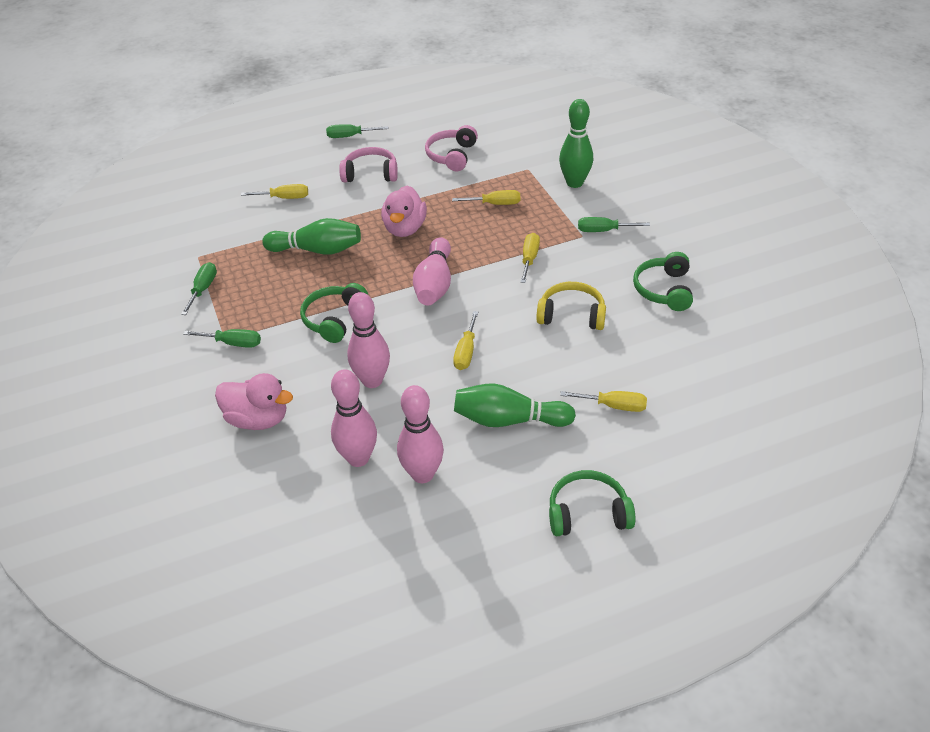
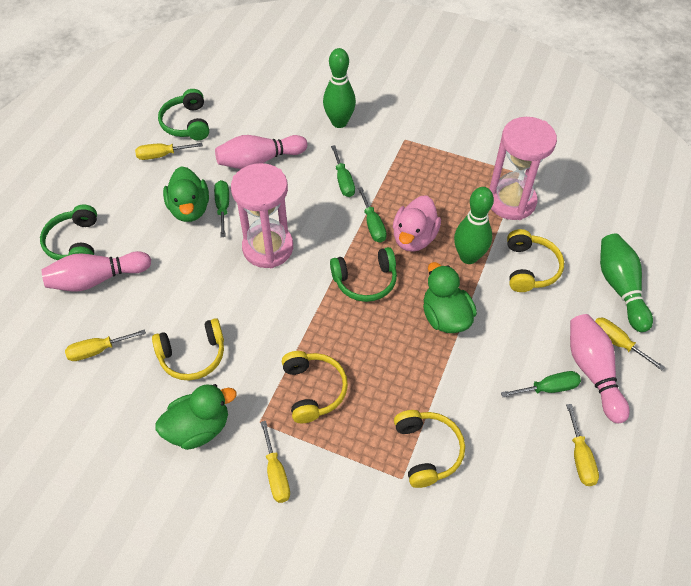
green duck: 0 -> 3
pink bowling pin: 4 -> 3
pink duck: 2 -> 1
pink headphones: 2 -> 0
pink hourglass: 0 -> 2
yellow headphones: 1 -> 4

